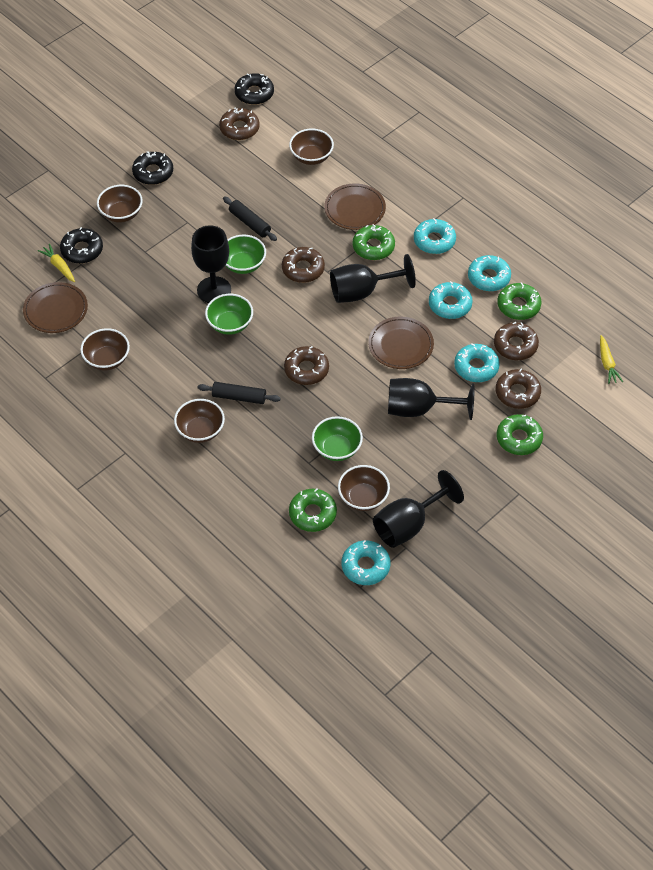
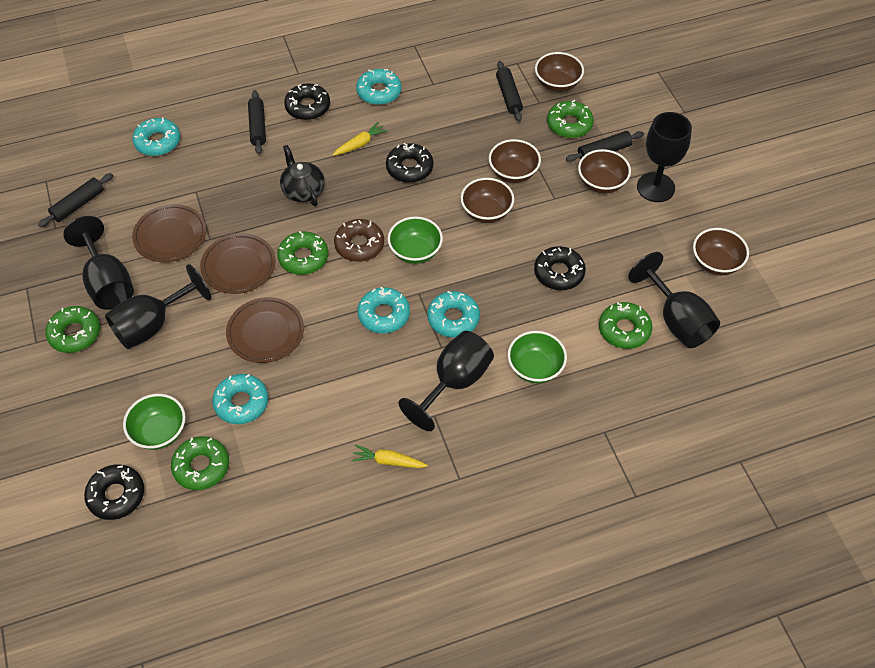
black donut: 3 -> 4
black goblet: 4 -> 5
black rolling pin: 2 -> 4
black teapot: 0 -> 1
brown donut: 5 -> 1
green donut: 4 -> 5

